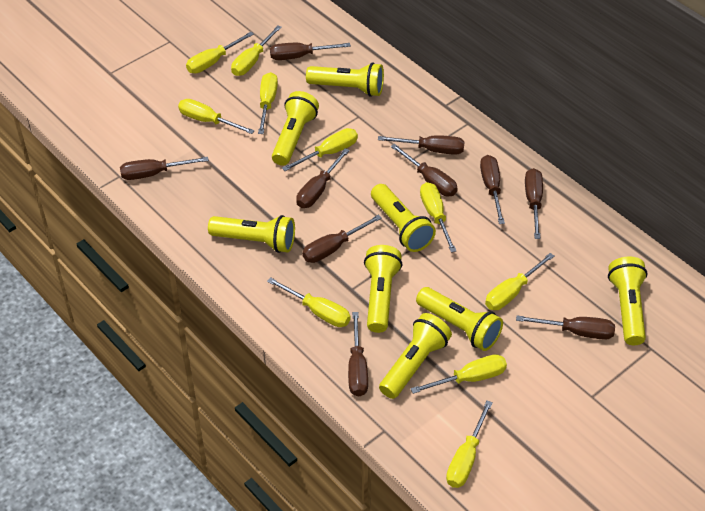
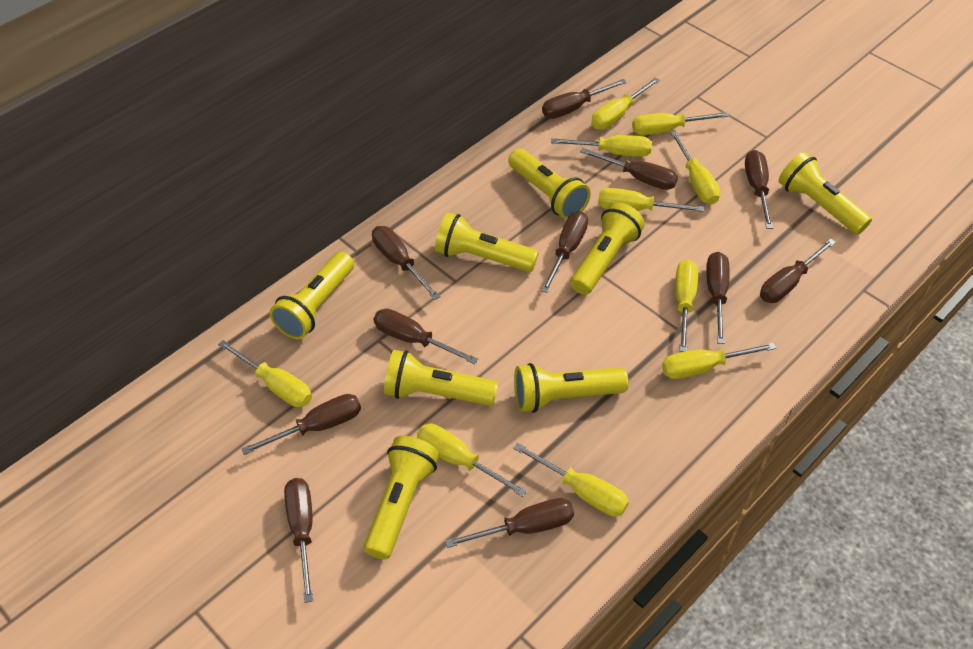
brown screwdriver: 10 -> 11

